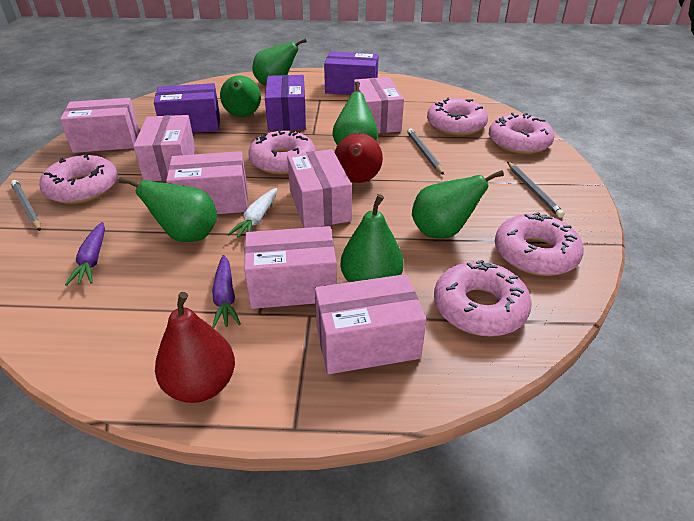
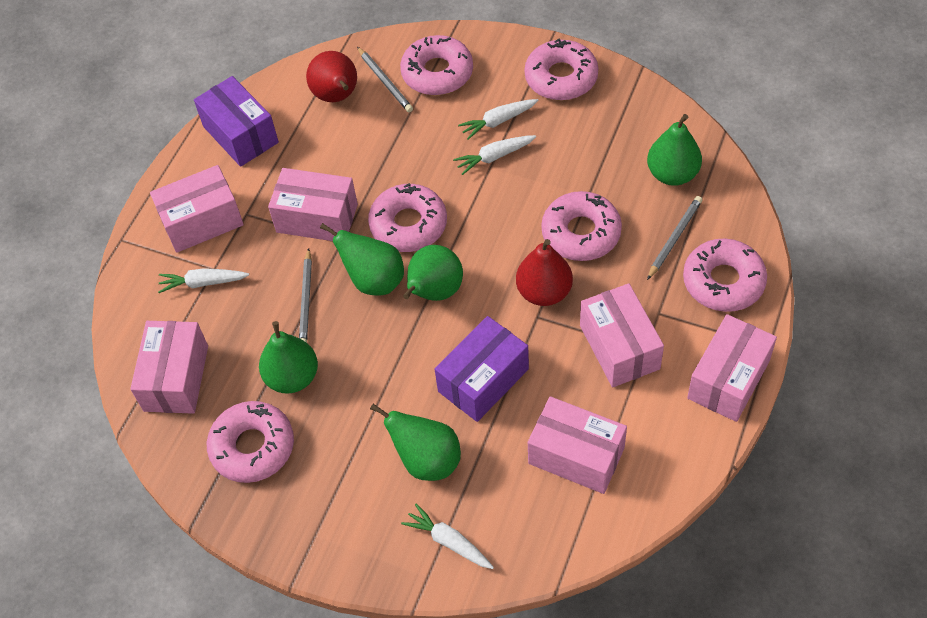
green pear: 6 -> 5
pink box: 7 -> 6
purple box: 3 -> 2
purple carrot: 2 -> 0
white carrot: 1 -> 4

